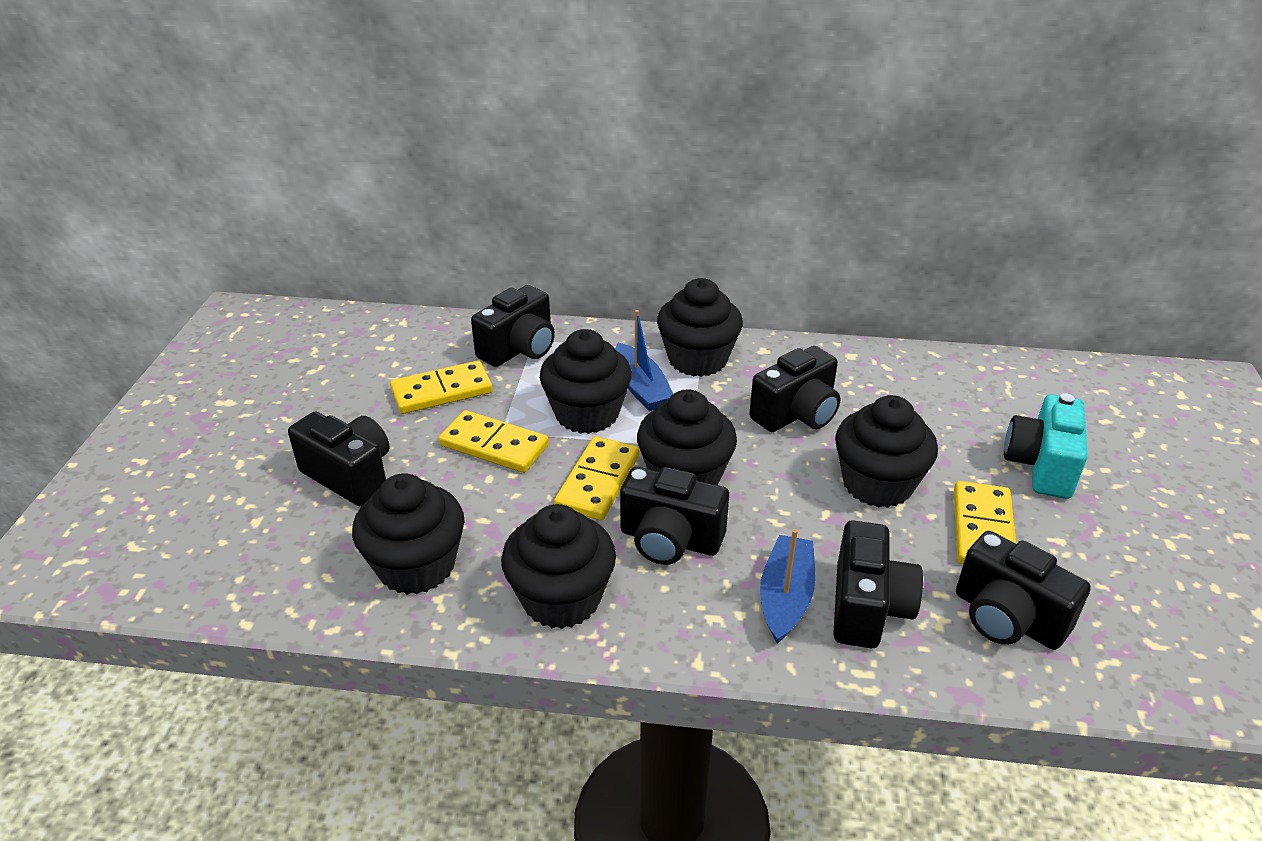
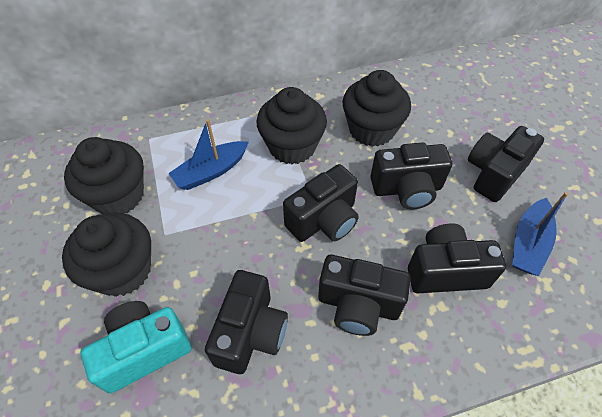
black cupcake: 6 -> 4
yellow domino: 4 -> 0

